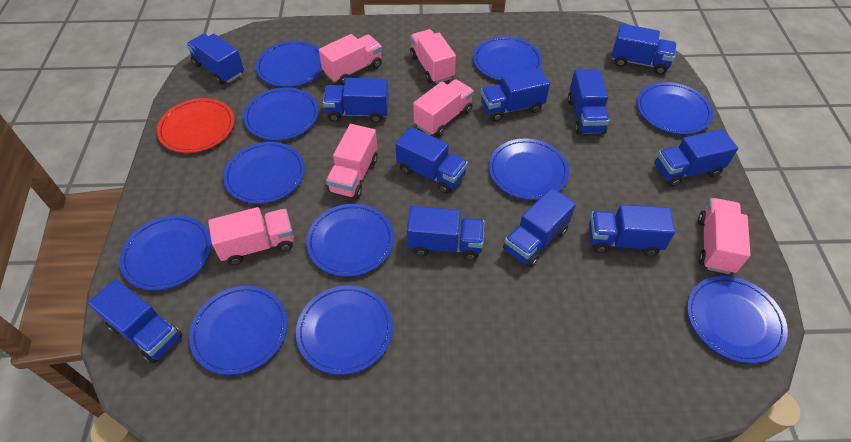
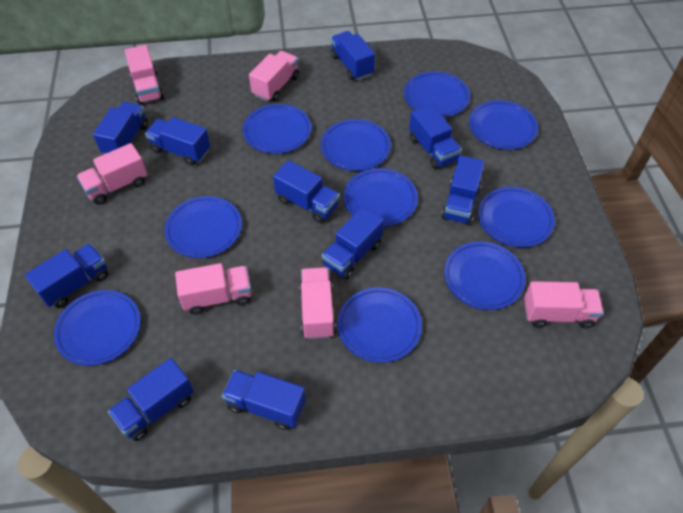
blue plate: 11 -> 10
blue truck: 11 -> 10
red plate: 1 -> 0

